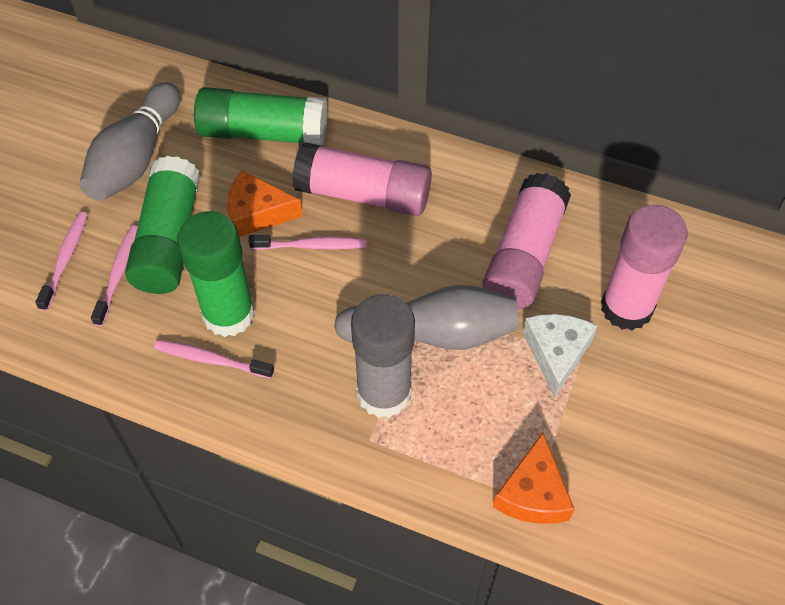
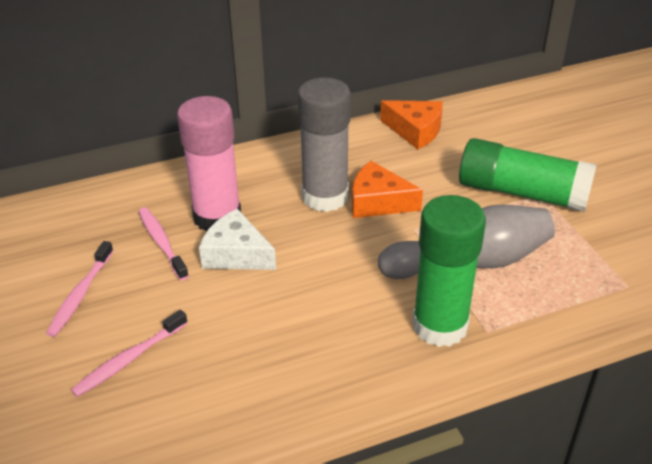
green glue stick: 3 -> 2
grey bowling pin: 2 -> 1
pink glue stick: 3 -> 1
pink toothbrush: 4 -> 3

